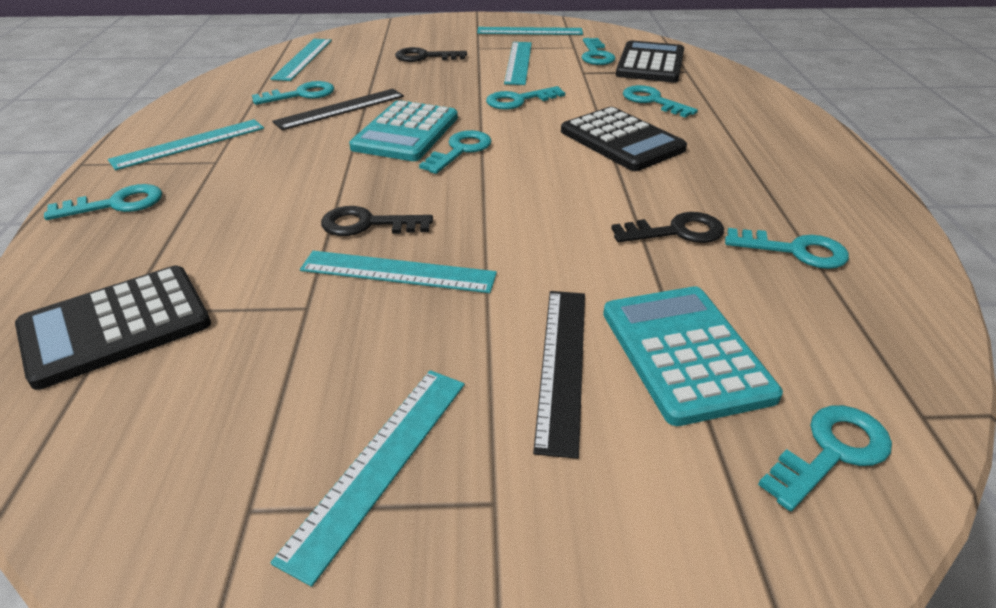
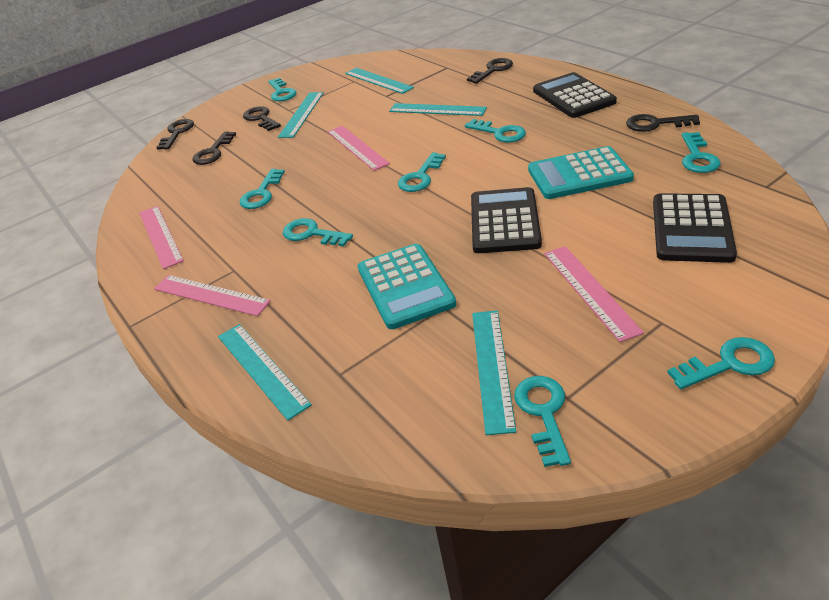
black key: 3 -> 5
black ruler: 2 -> 0
pink ruler: 0 -> 4
turquoise ruler: 6 -> 5

